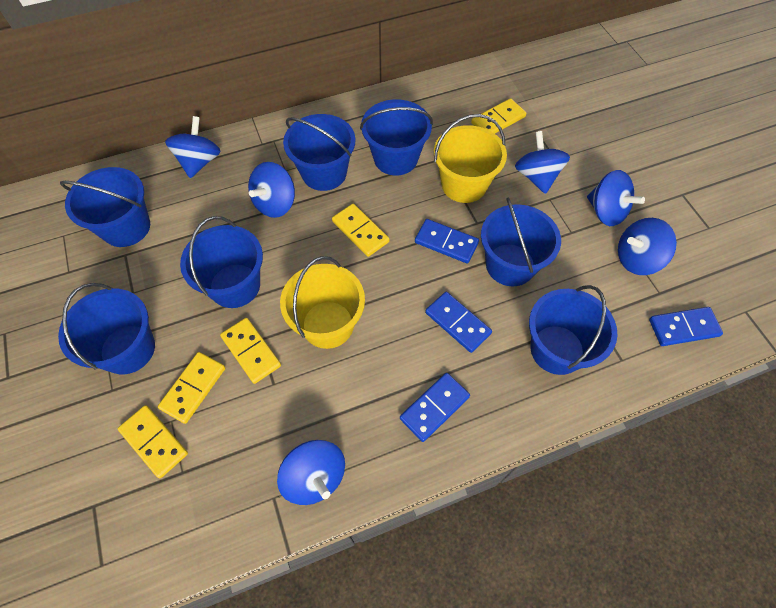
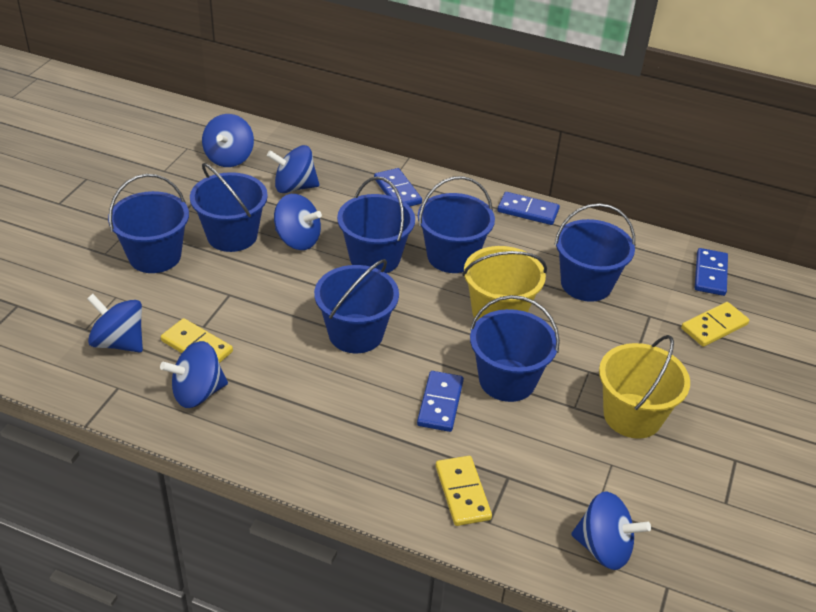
yellow domino: 5 -> 3

